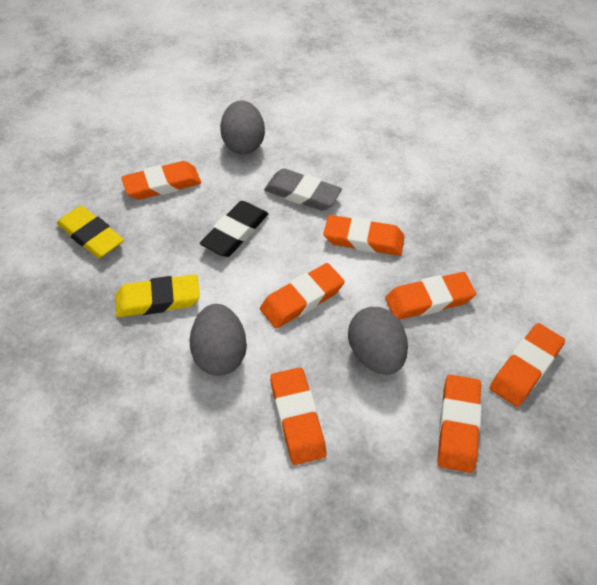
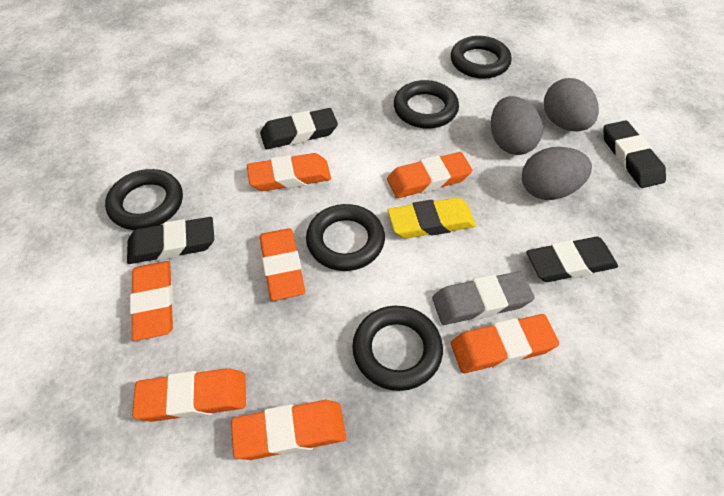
black eraser: 1 -> 4
black ring: 0 -> 5
yellow eraser: 2 -> 1

